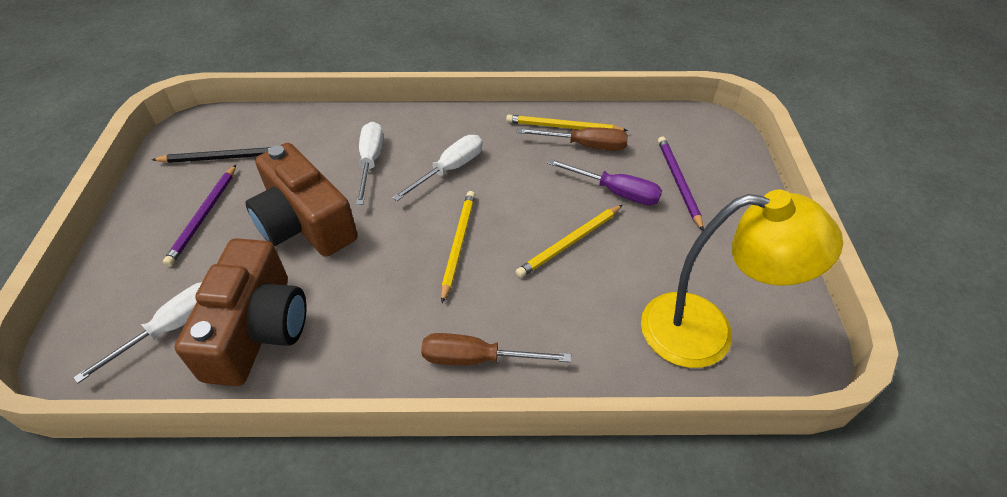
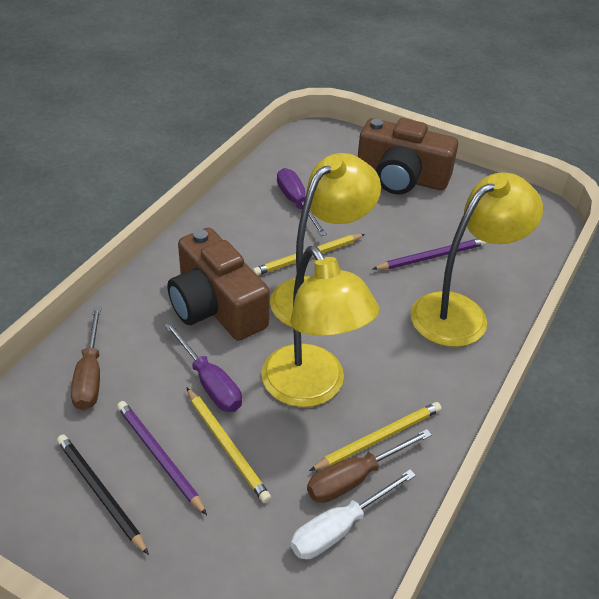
purple screwdriver: 1 -> 2
white screwdriver: 3 -> 1
yellow lamp: 1 -> 3

